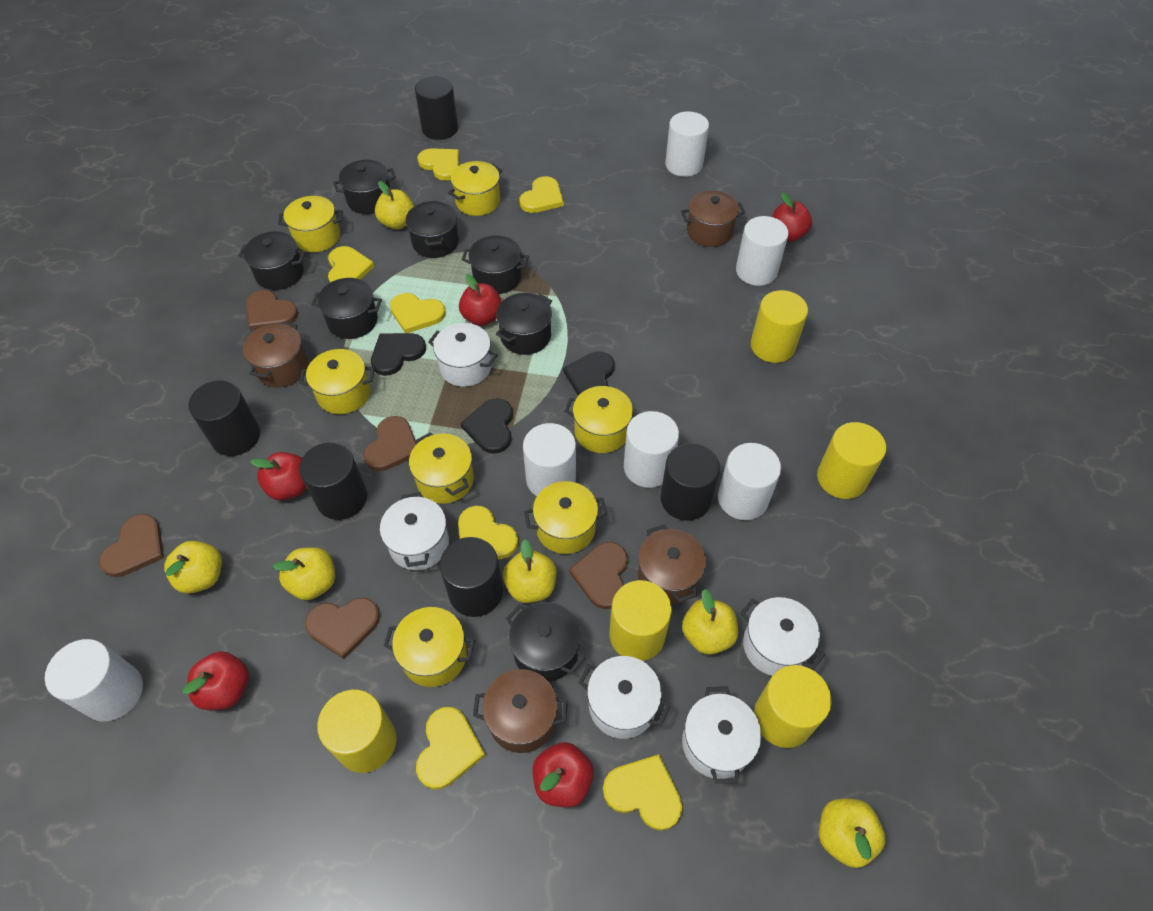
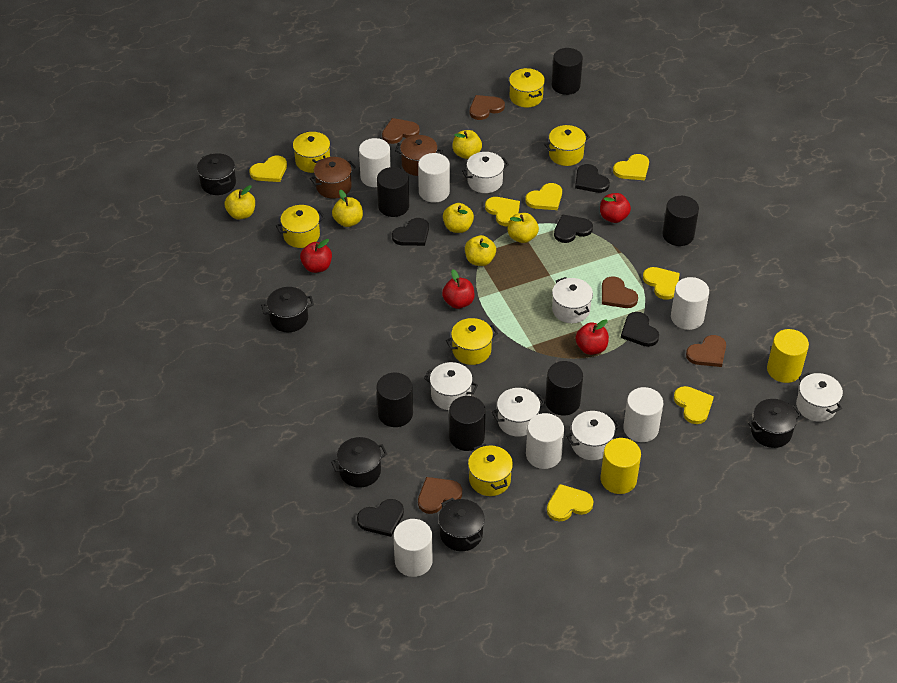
black cylinder: 5 -> 6
black heart: 3 -> 5
black pot: 7 -> 5
brown pot: 4 -> 2
red apple: 5 -> 4
white pot: 5 -> 6
yellow cylinder: 5 -> 2
yellow pot: 7 -> 6

